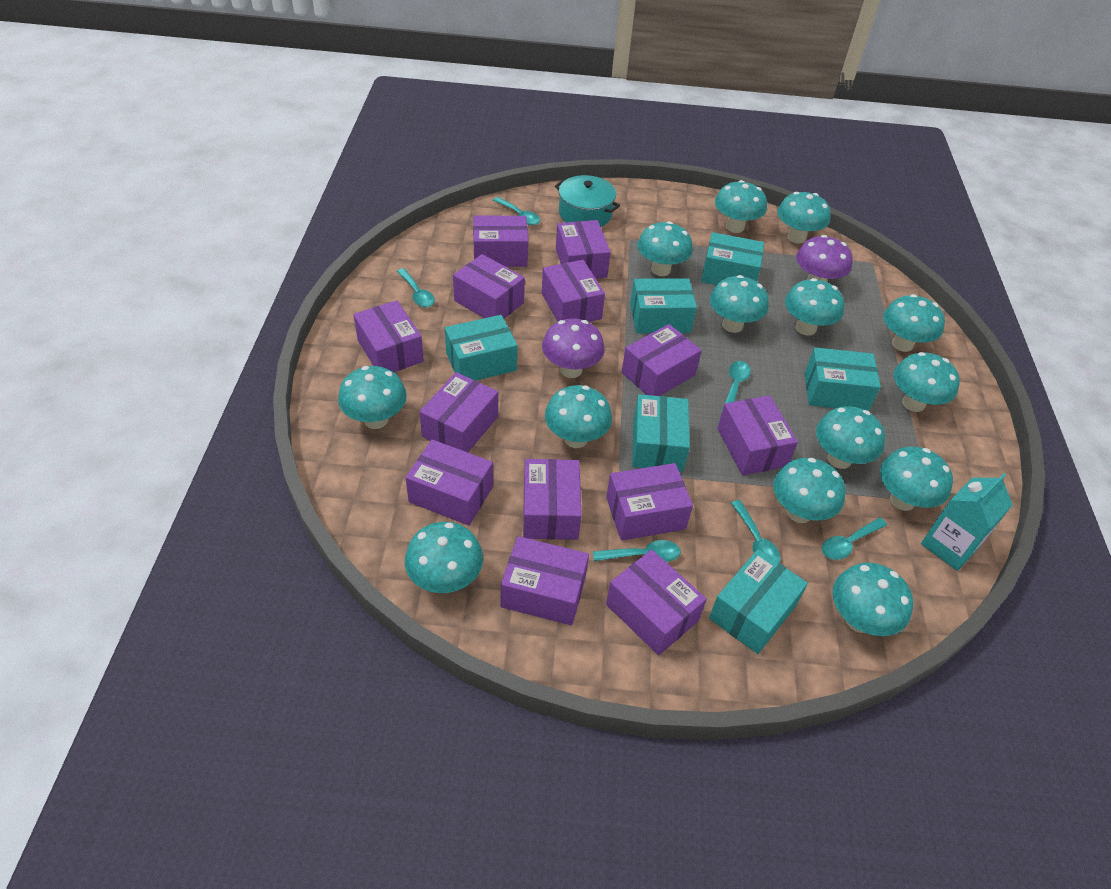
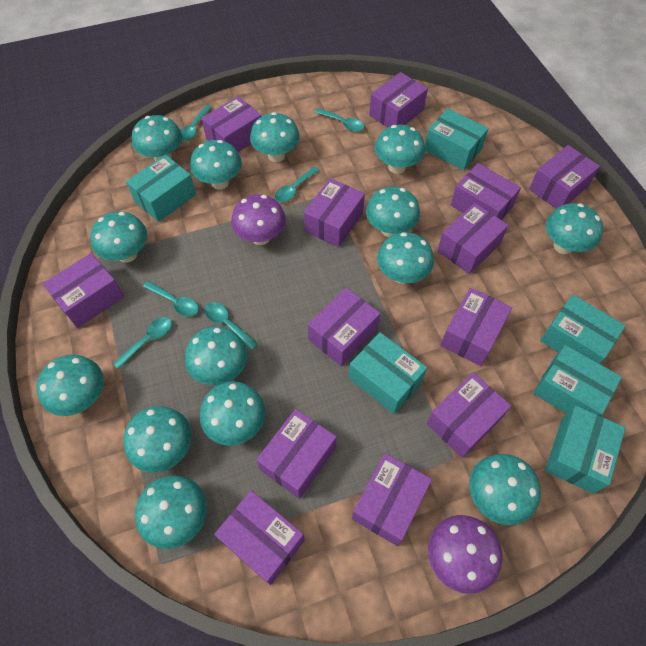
turquoise carton: 1 -> 0
turquoise pot: 1 -> 0

